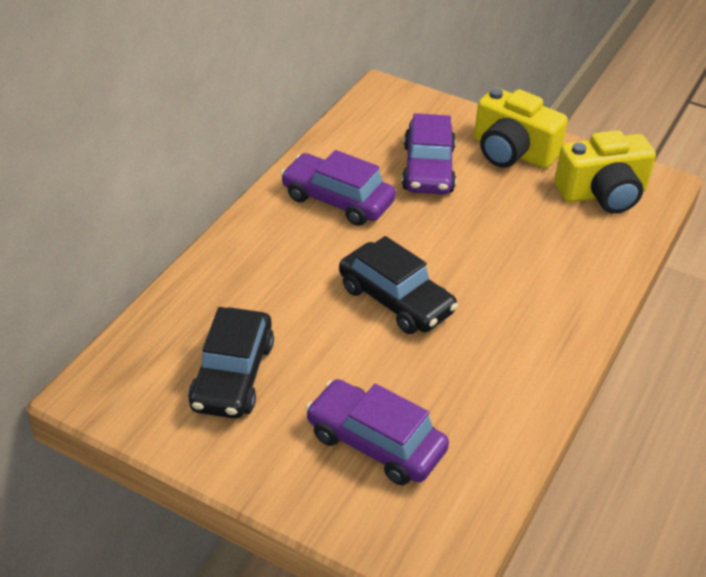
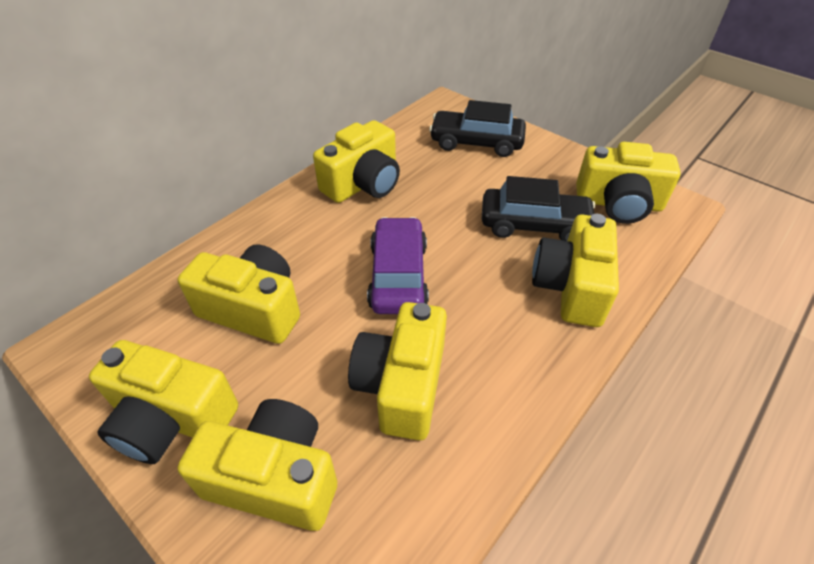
purple car: 3 -> 1
yellow camera: 2 -> 7

